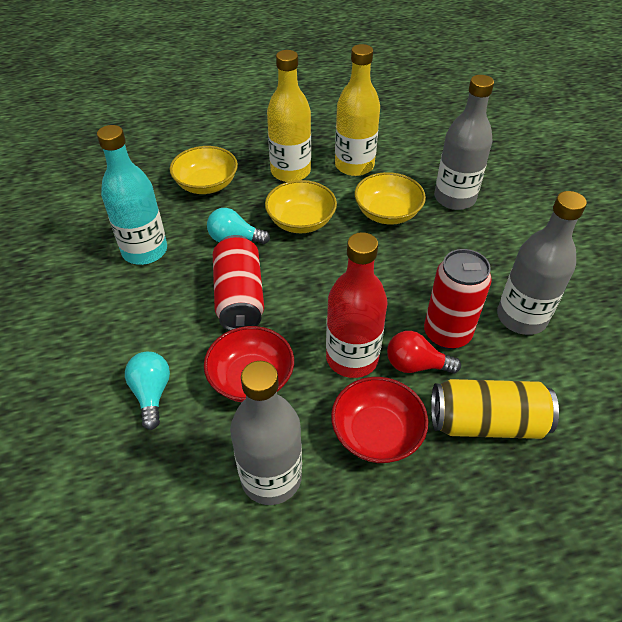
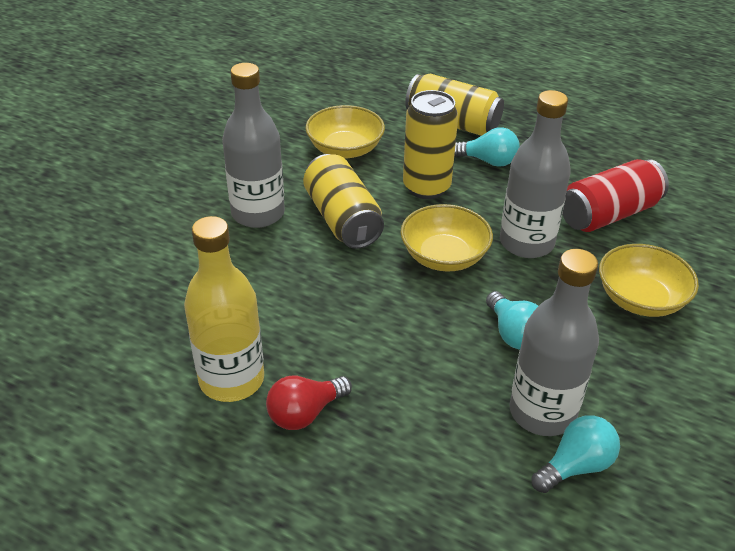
red bottle: 1 -> 0
red bowl: 2 -> 0
red can: 2 -> 1
turquoise bottle: 1 -> 0
turquoise light bulb: 2 -> 3
yellow bottle: 2 -> 1
yellow can: 1 -> 3

